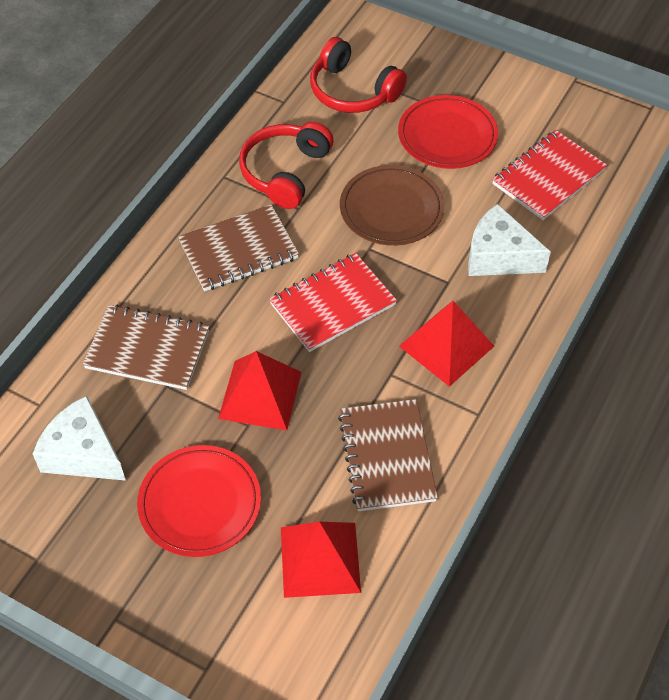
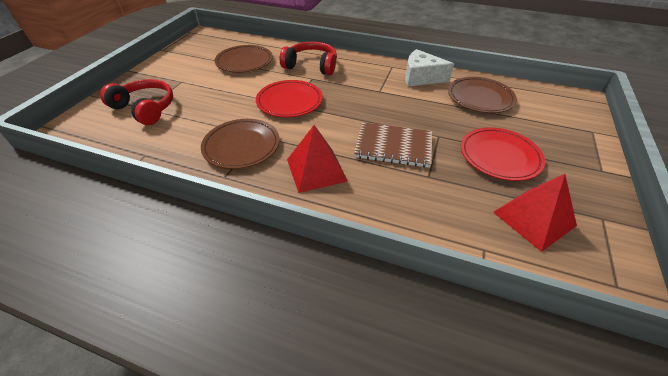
brown notebook: 3 -> 1
brown plate: 1 -> 3
red notebook: 2 -> 0
red pyramid: 3 -> 2
white cheese: 2 -> 1

